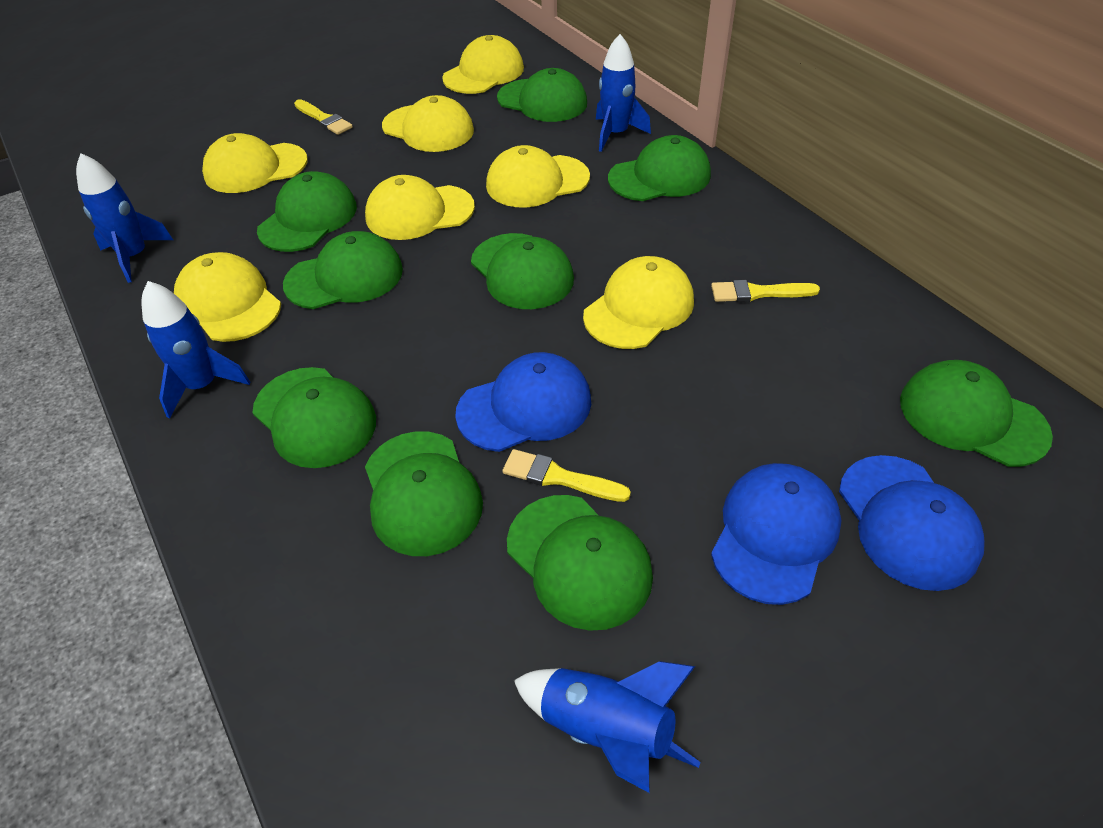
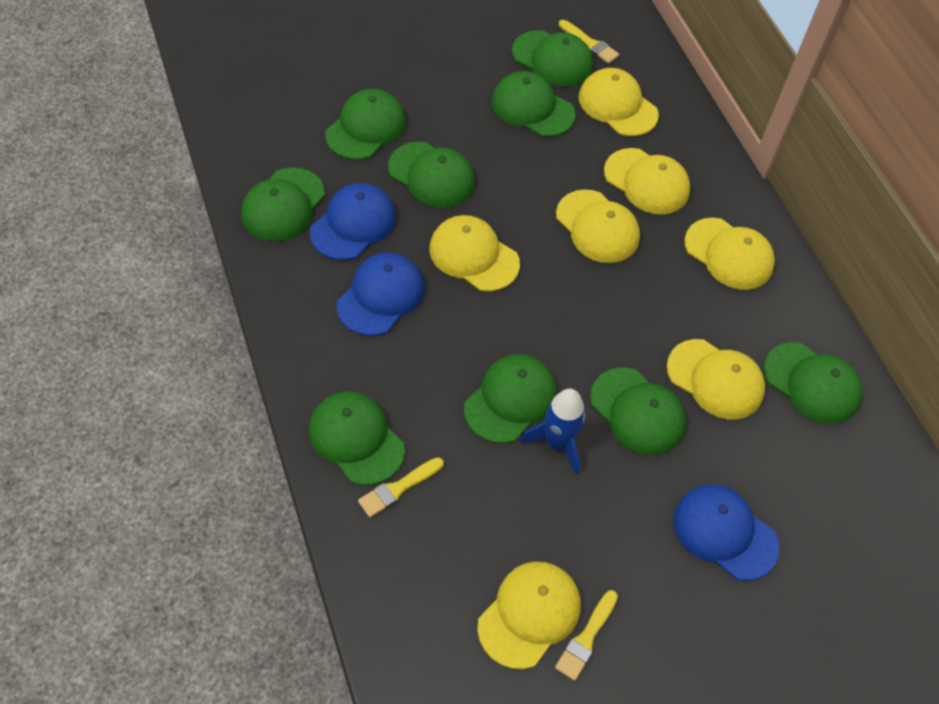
blue rocket: 4 -> 1

